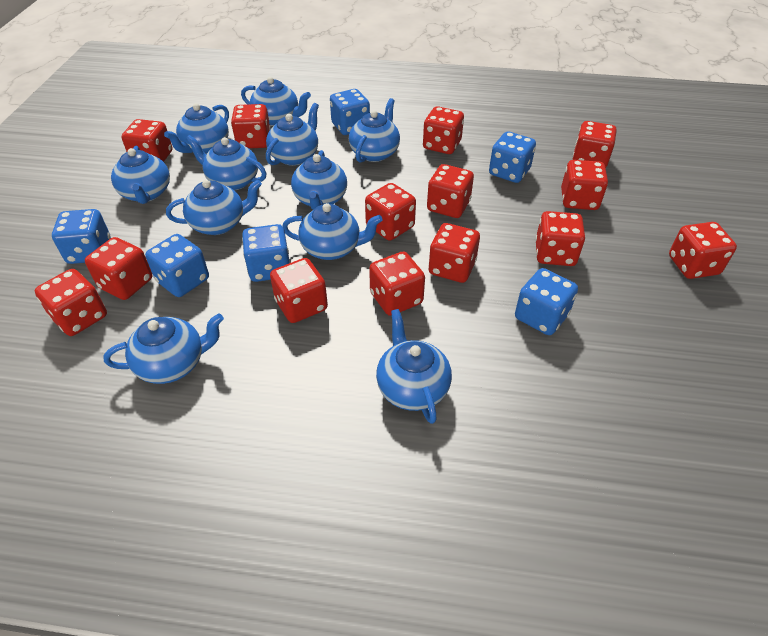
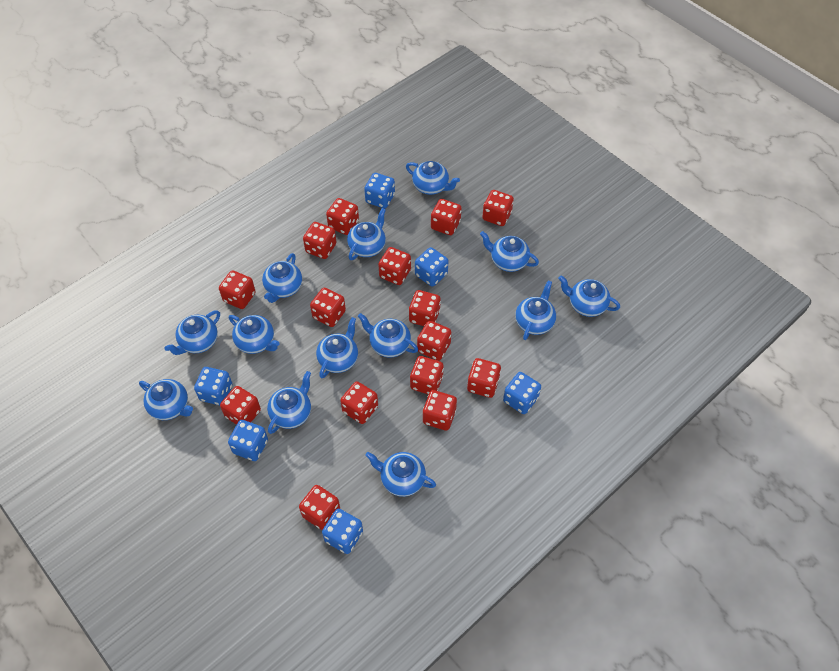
blue teapot: 11 -> 13
red dice: 14 -> 15

